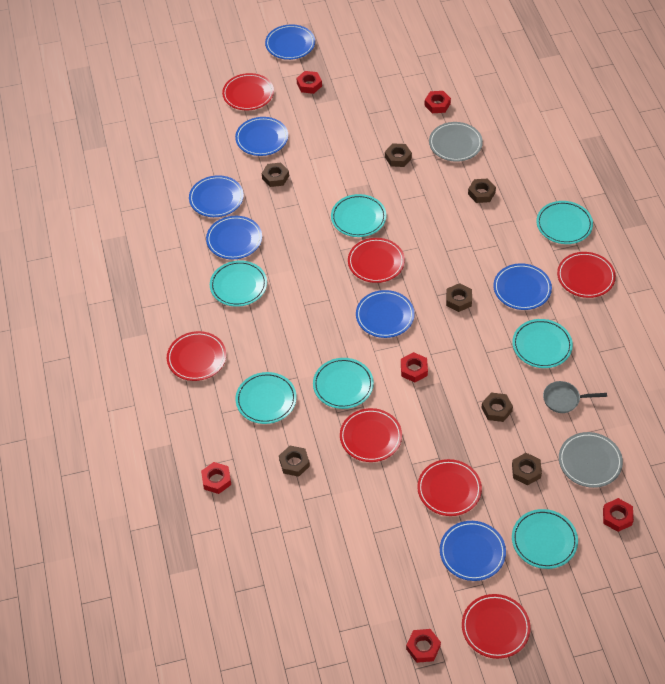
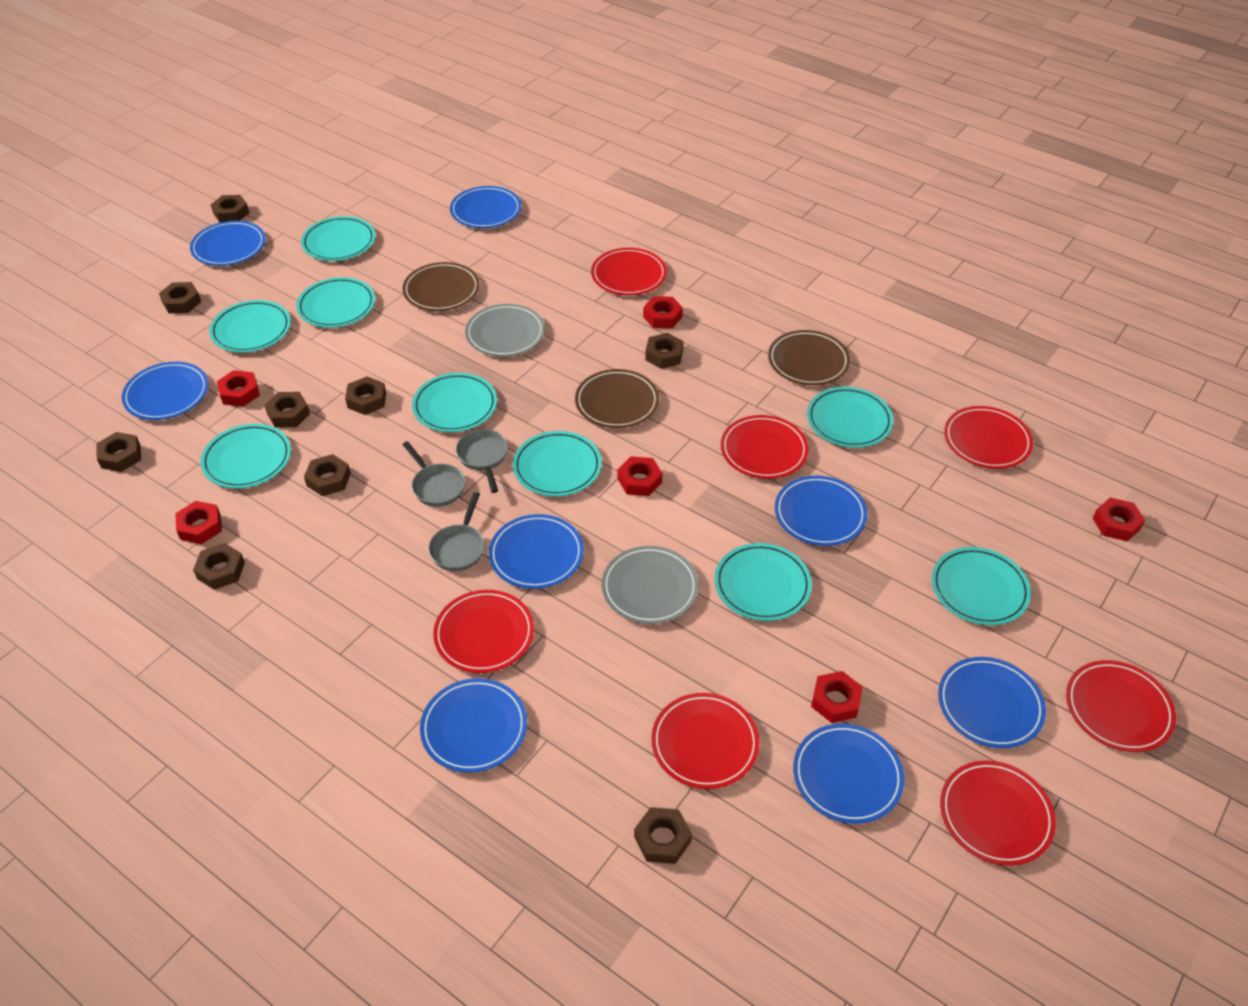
blue plate: 7 -> 8
brown nut: 7 -> 9
brown plate: 0 -> 3
grey pan: 1 -> 3
turquoise plate: 7 -> 9

